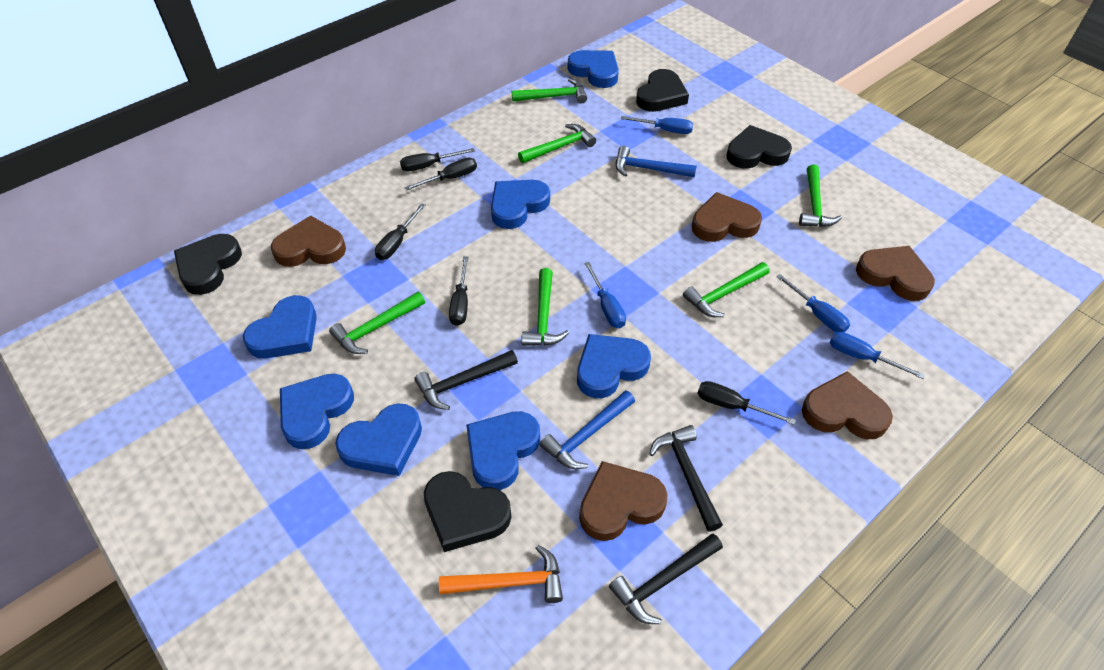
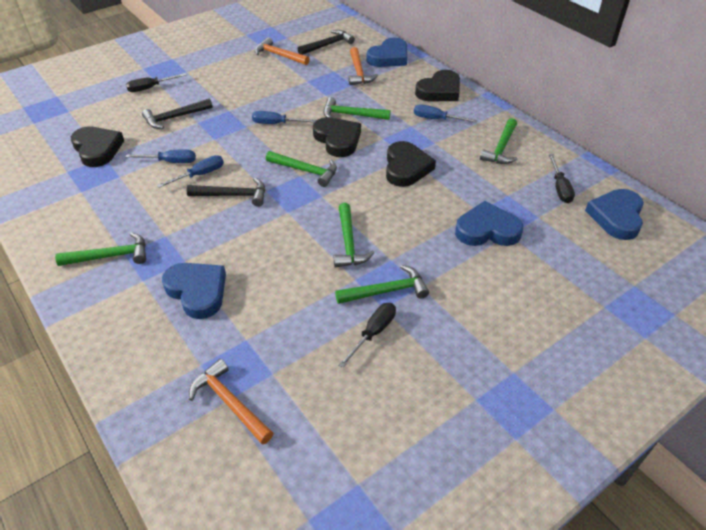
black screwdriver: 5 -> 3
blue hammer: 2 -> 0
blue heart: 7 -> 4
brown heart: 5 -> 0
orange hammer: 1 -> 3

